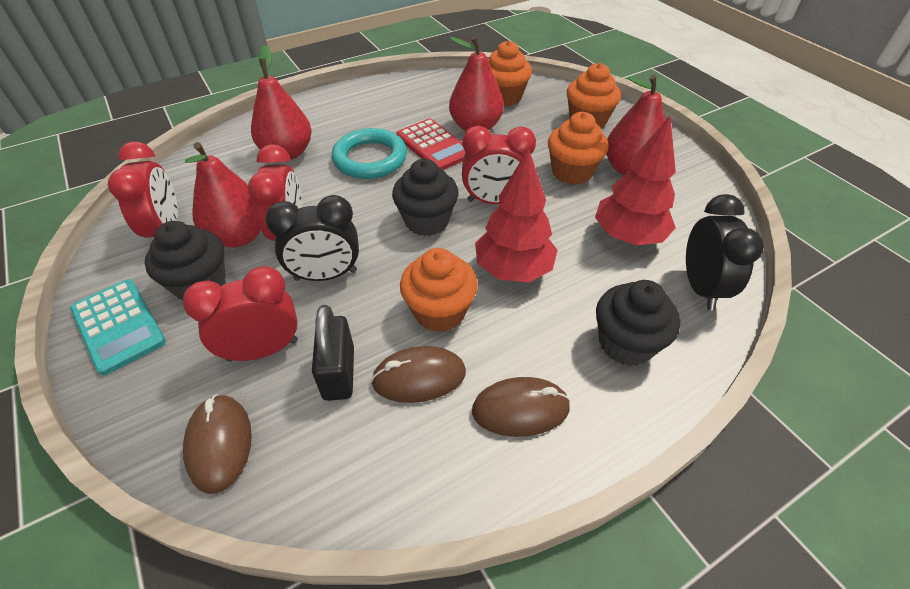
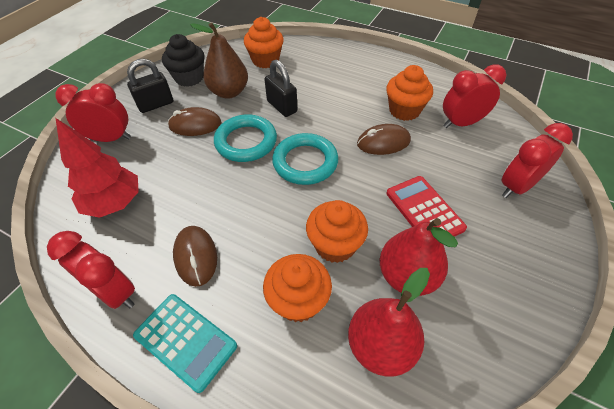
black clock: 2 -> 0
black cupcake: 3 -> 1
black padlock: 1 -> 2
brown pear: 0 -> 1
red pear: 4 -> 2
red tree: 2 -> 1
turquoise ring: 1 -> 2

